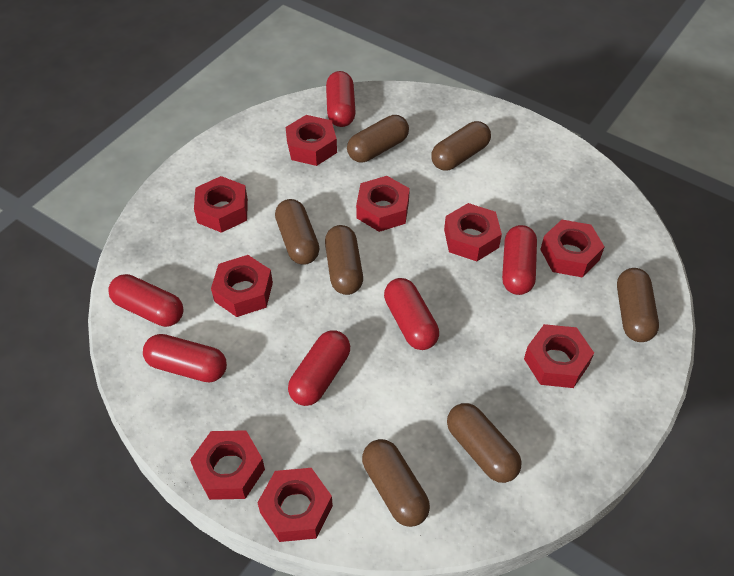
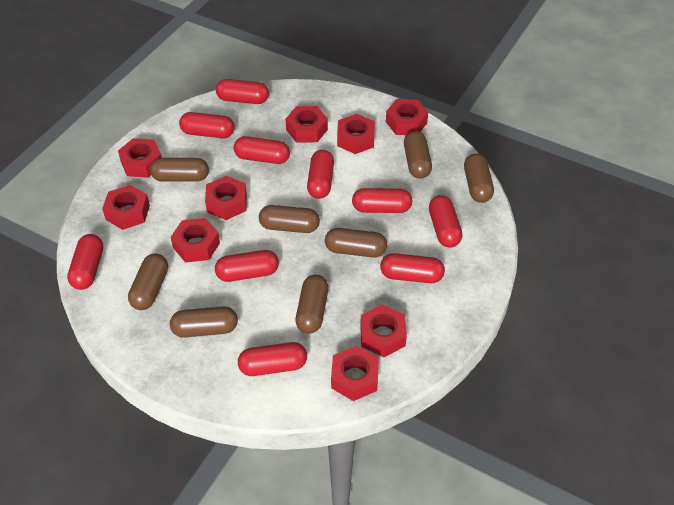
brown capsule: 7 -> 8
red capsule: 6 -> 10

